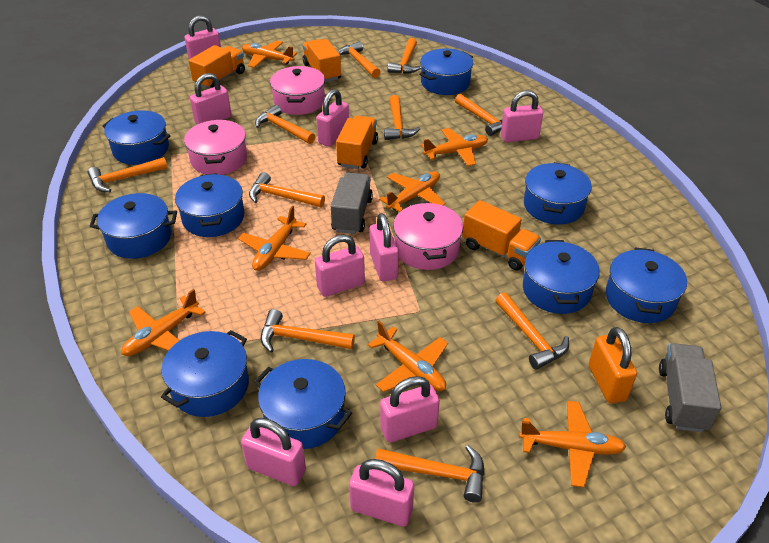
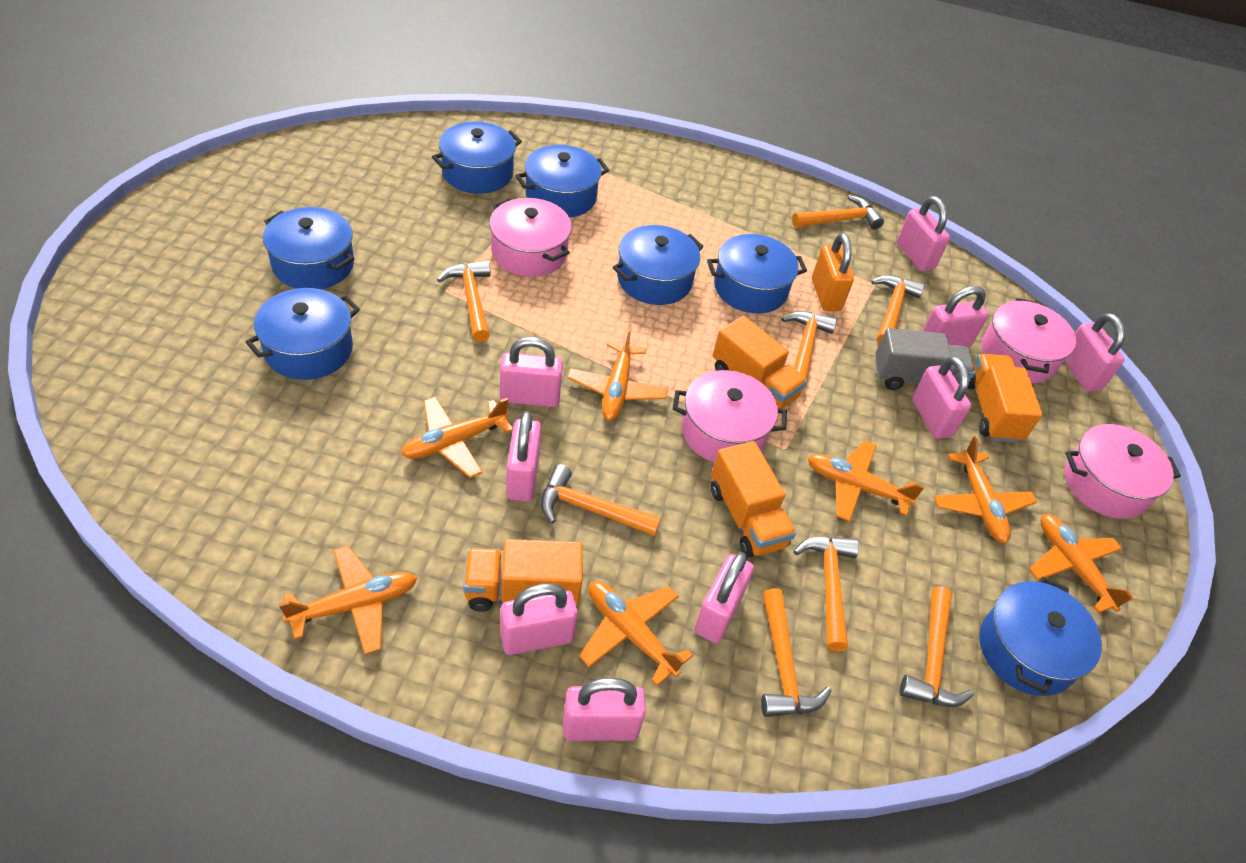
blue pot: 9 -> 7
grey truck: 2 -> 1
orange hammer: 10 -> 8
pink pot: 3 -> 4

